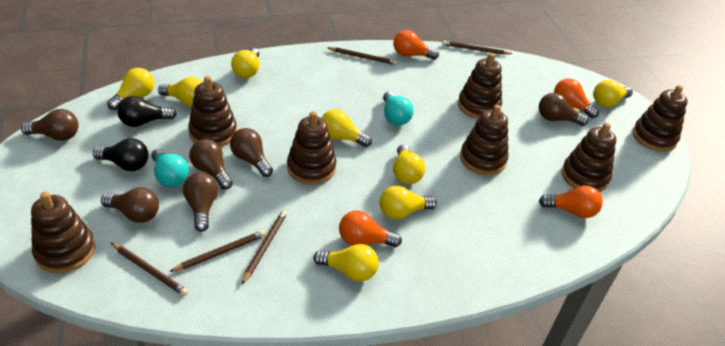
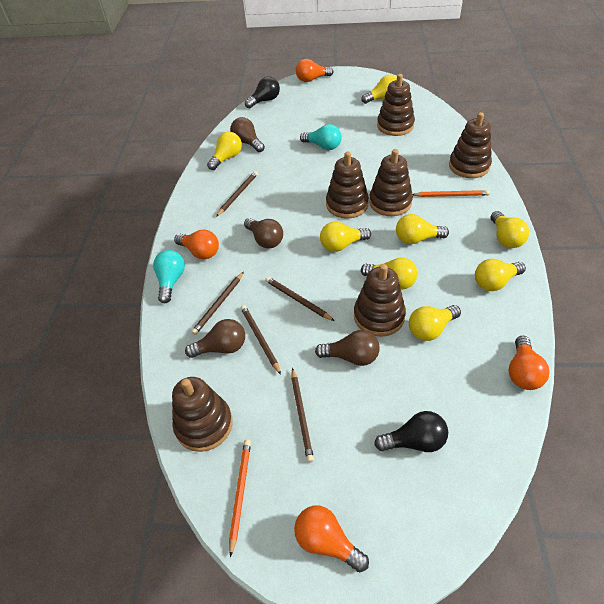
brown light bulb: 6 -> 4
brown stacking toy: 7 -> 6
orange pencil: 0 -> 2

